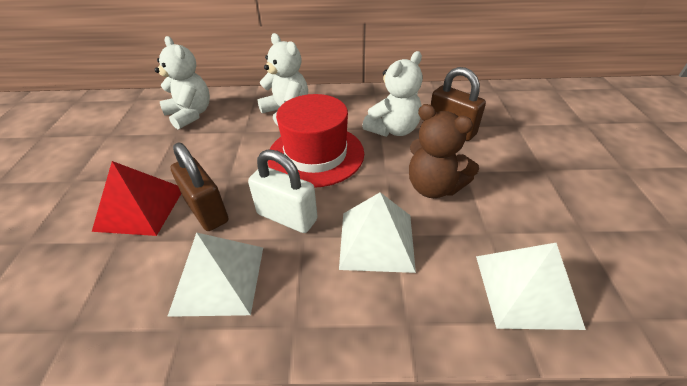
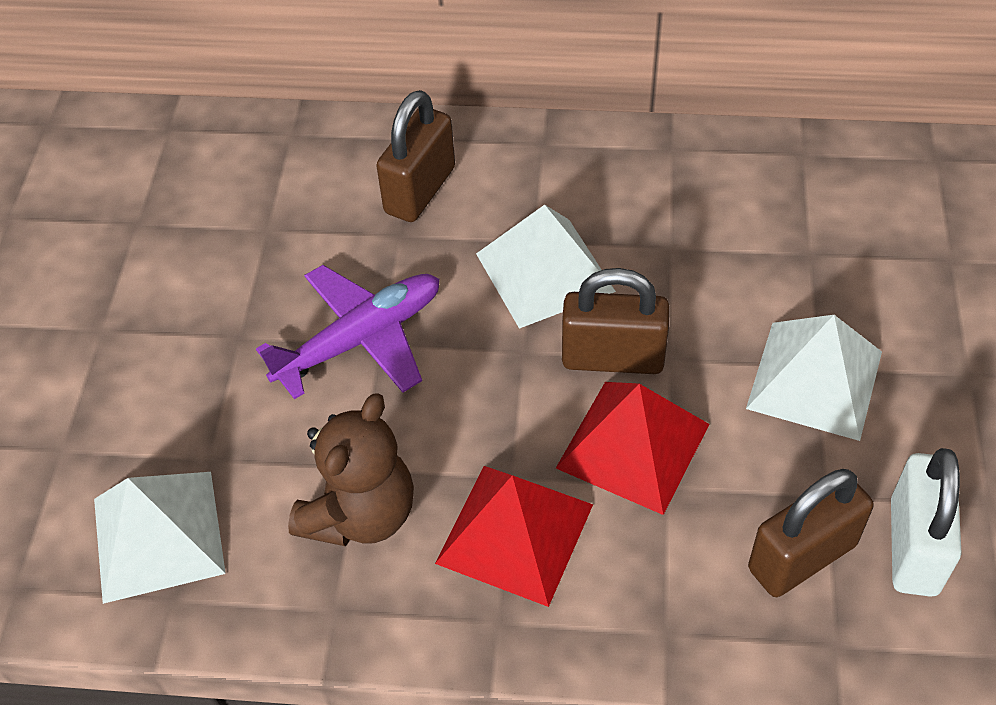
brown padlock: 2 -> 3
purple plane: 0 -> 1
red hat: 1 -> 0
red pyramid: 1 -> 2
white teddy bear: 3 -> 0

